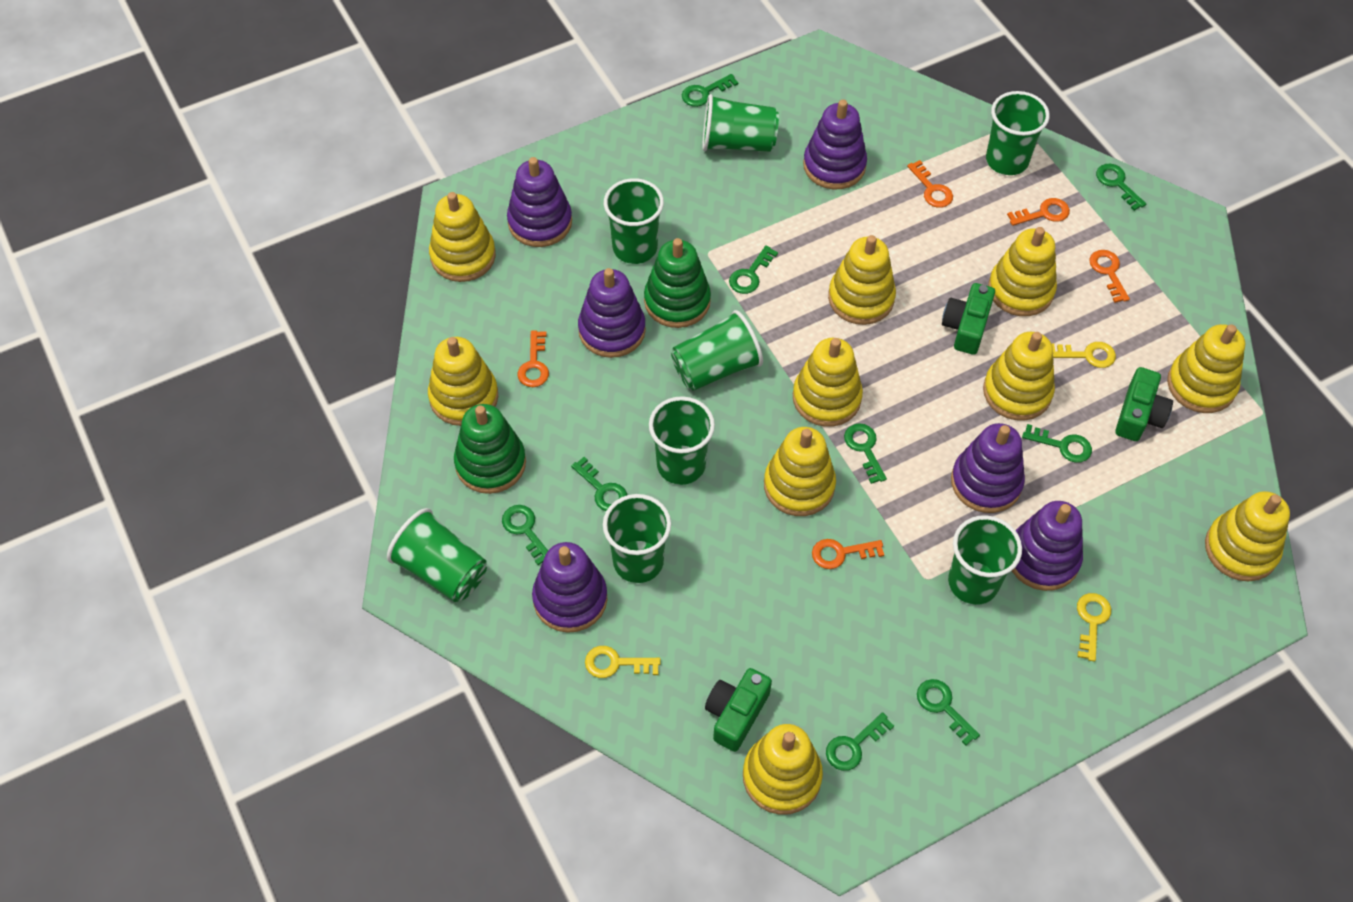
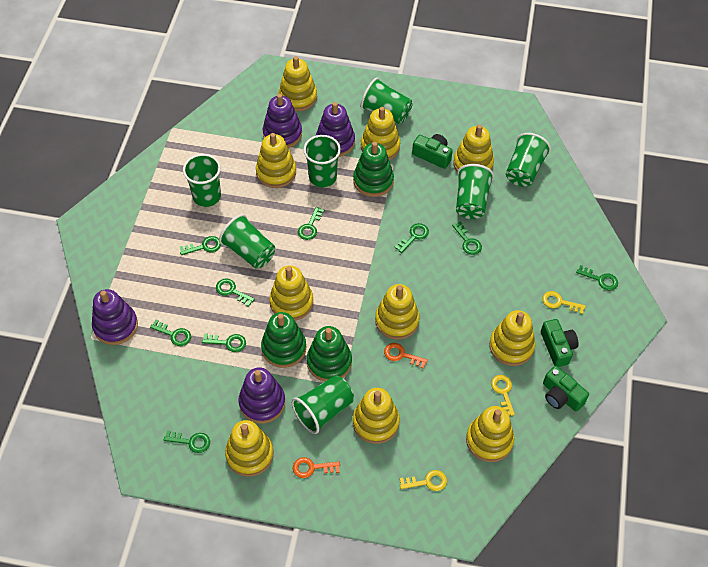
green cup: 8 -> 7
green stacking toy: 2 -> 3
orange key: 5 -> 2
purple stacking toy: 6 -> 4

